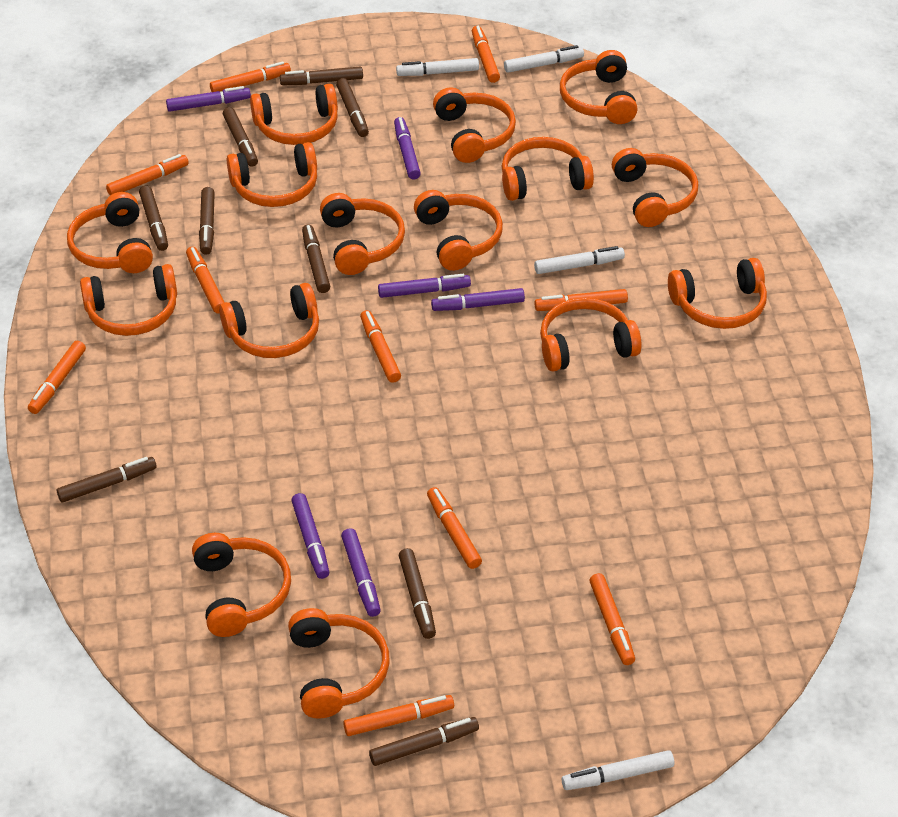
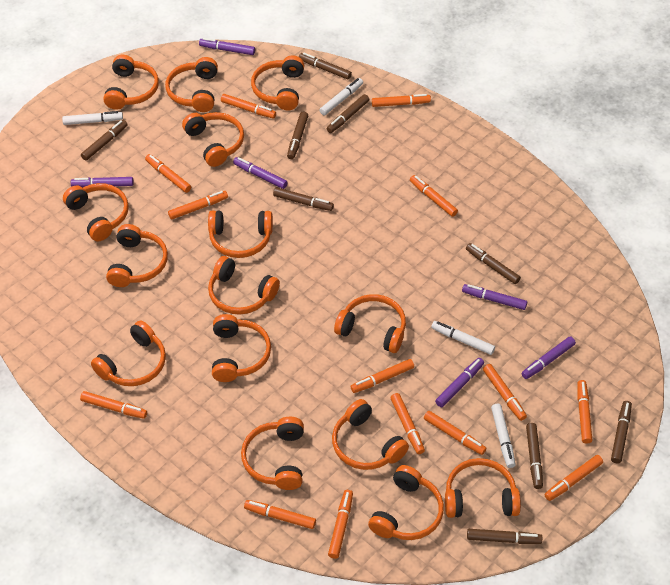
orange marker: 10 -> 14

